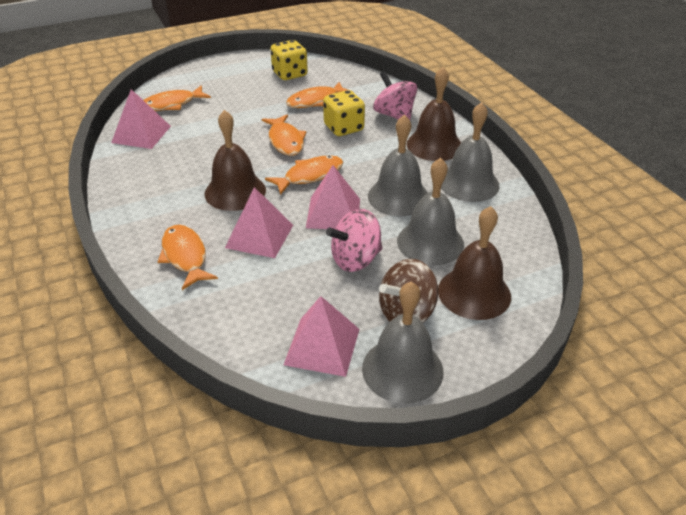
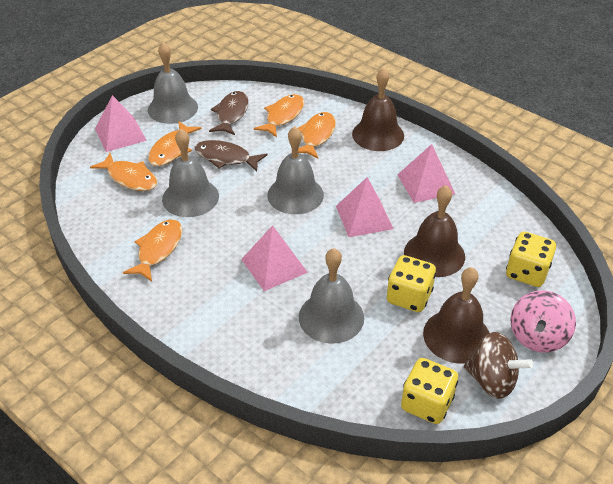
brown fish: 0 -> 2
pink spinning top: 2 -> 1
yellow dice: 2 -> 3

